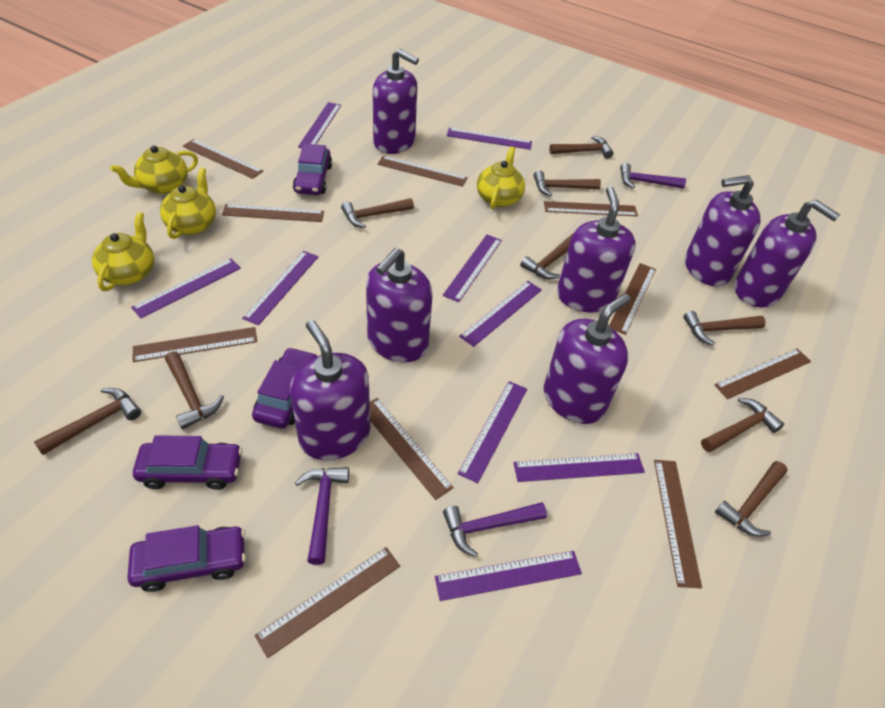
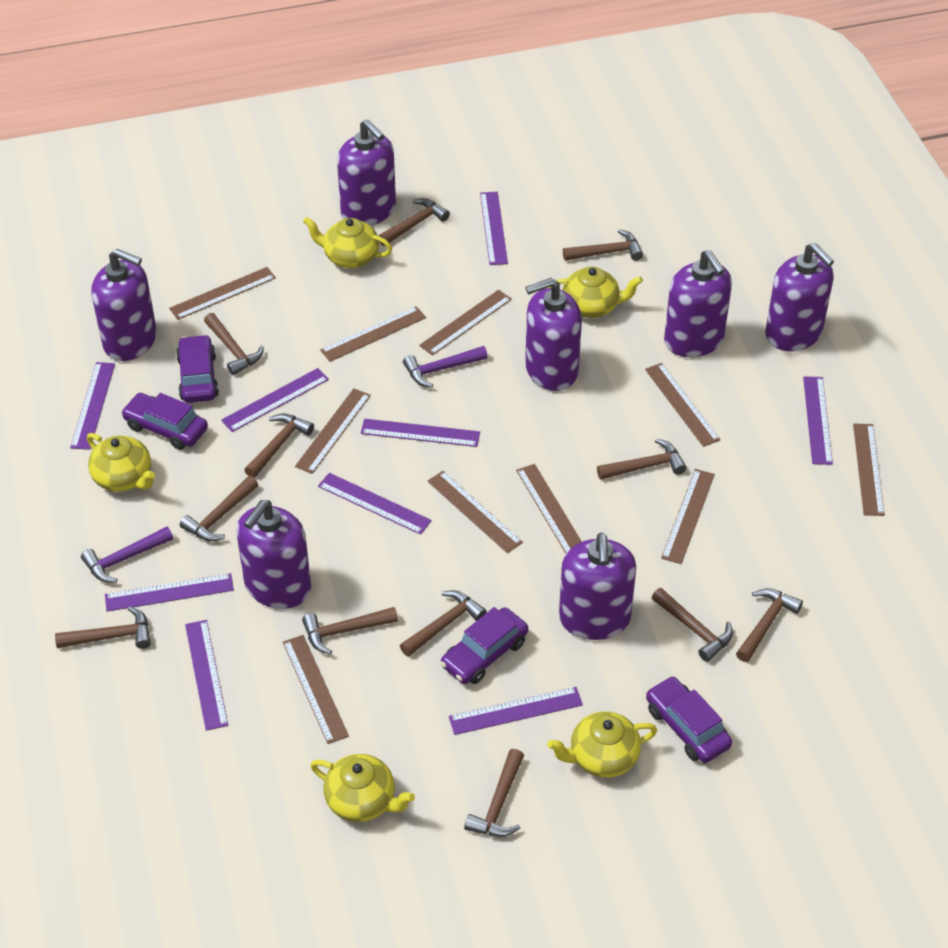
brown hammer: 9 -> 12
purple hammer: 3 -> 2
yellow teapot: 4 -> 5

